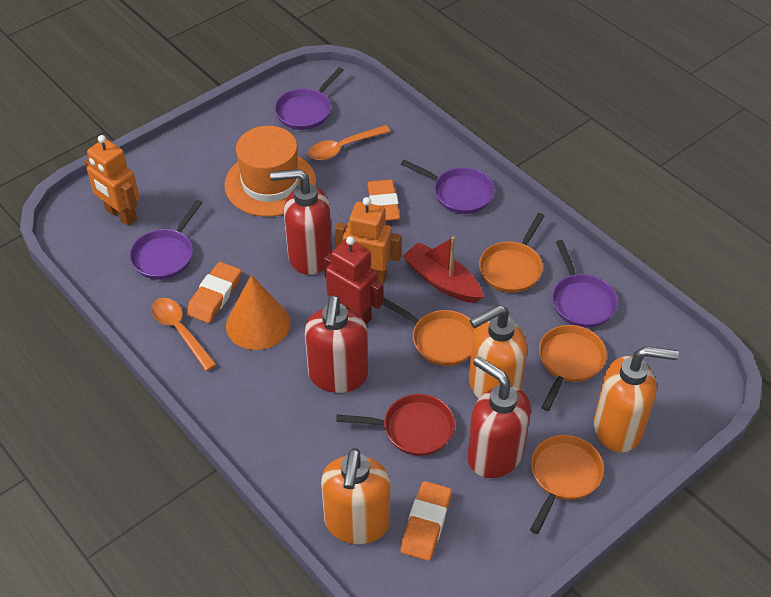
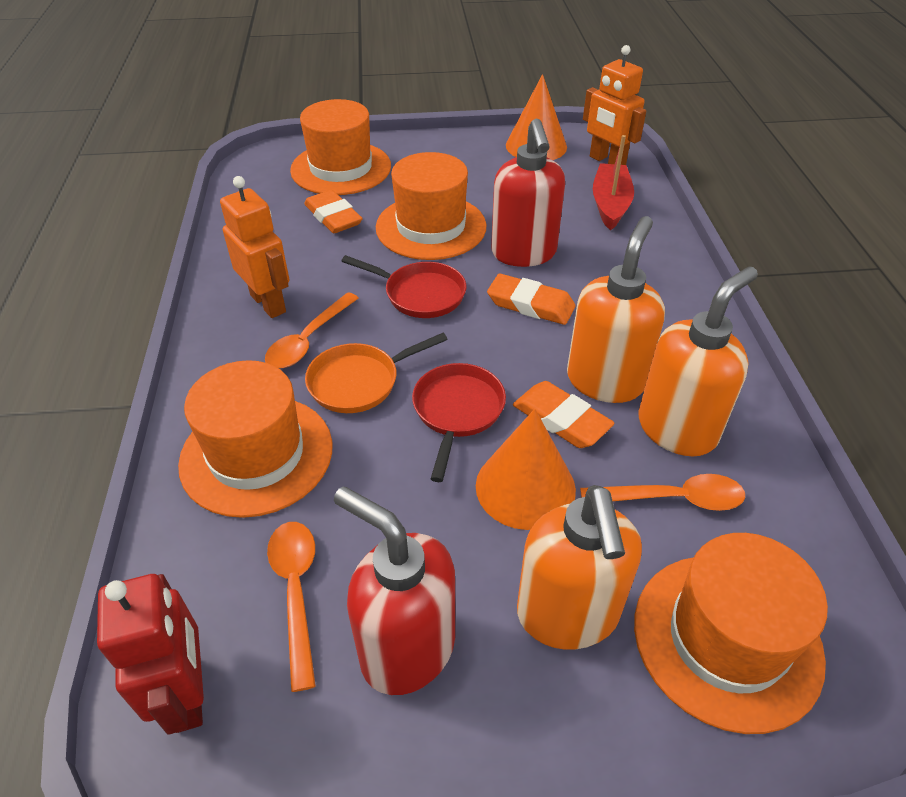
orange cone: 1 -> 2
orange hat: 1 -> 4
orange pan: 4 -> 1
orange spoon: 2 -> 3
purple pan: 4 -> 0
red pan: 1 -> 2
red soap dispenser: 3 -> 2

